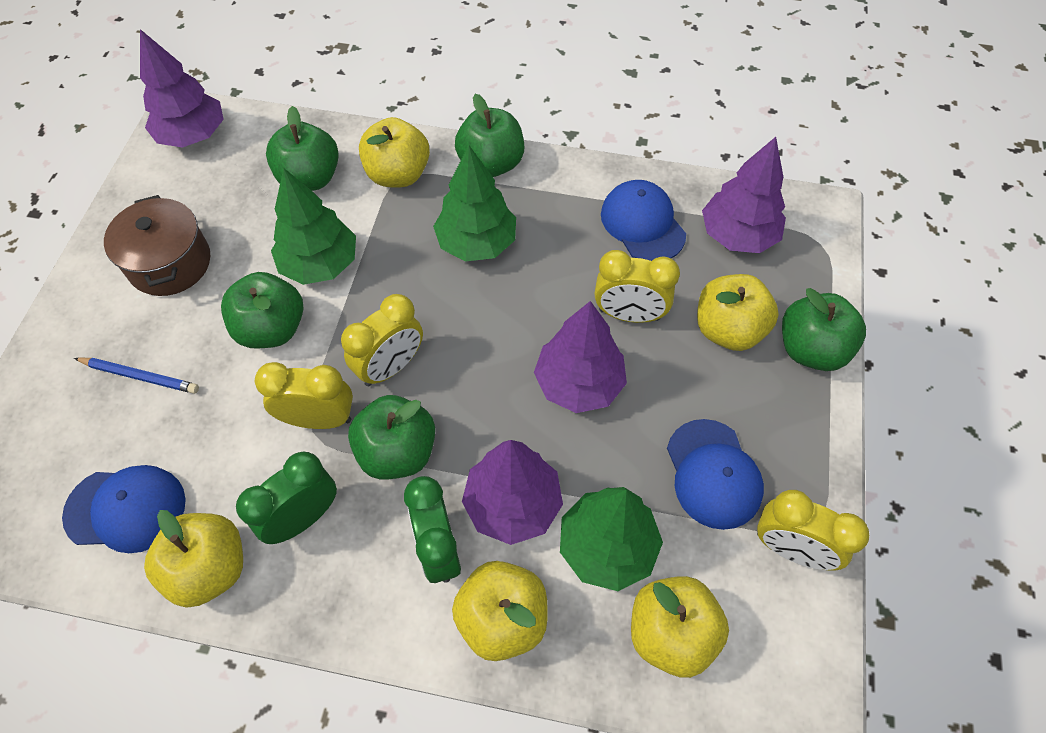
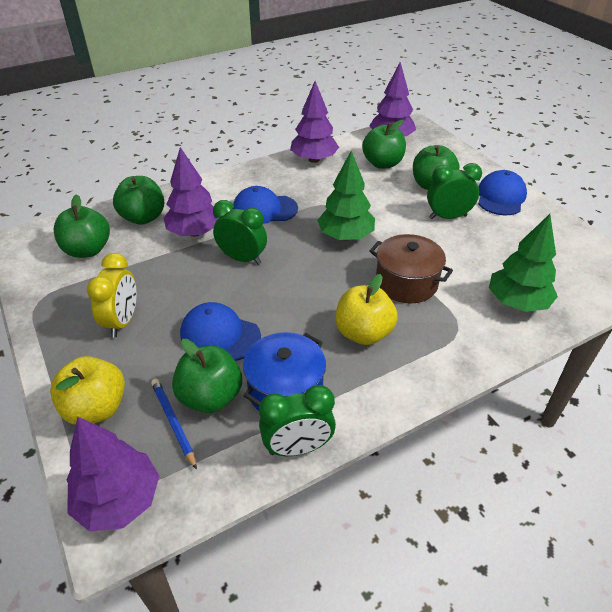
blue pot: 0 -> 1
green clock: 2 -> 3
green tree: 3 -> 2
yellow apple: 5 -> 2
yellow clock: 4 -> 1

